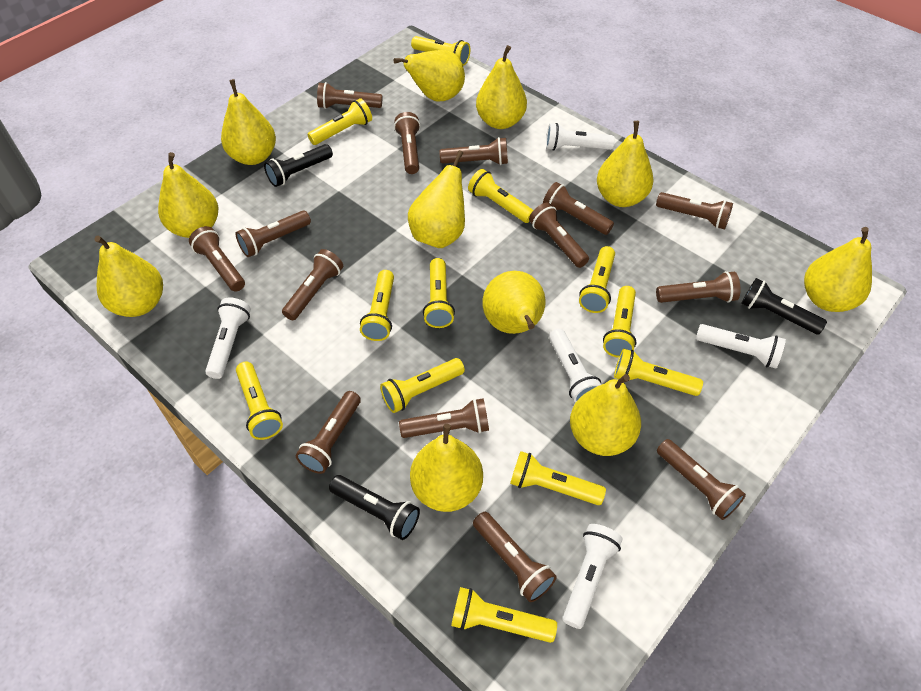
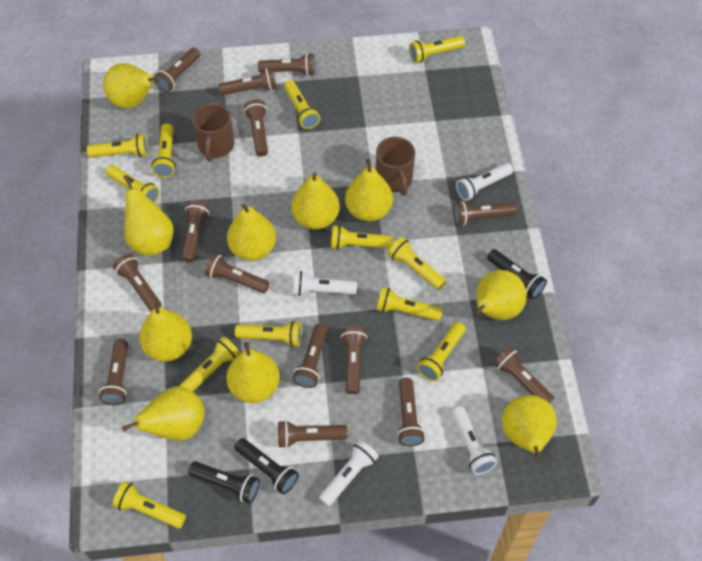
brown mug: 0 -> 2
white flashlight: 5 -> 4
yellow pear: 11 -> 10

